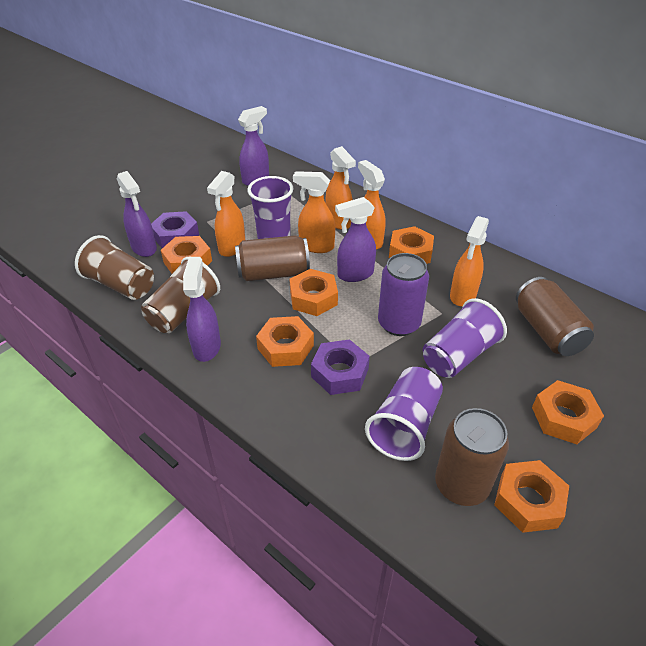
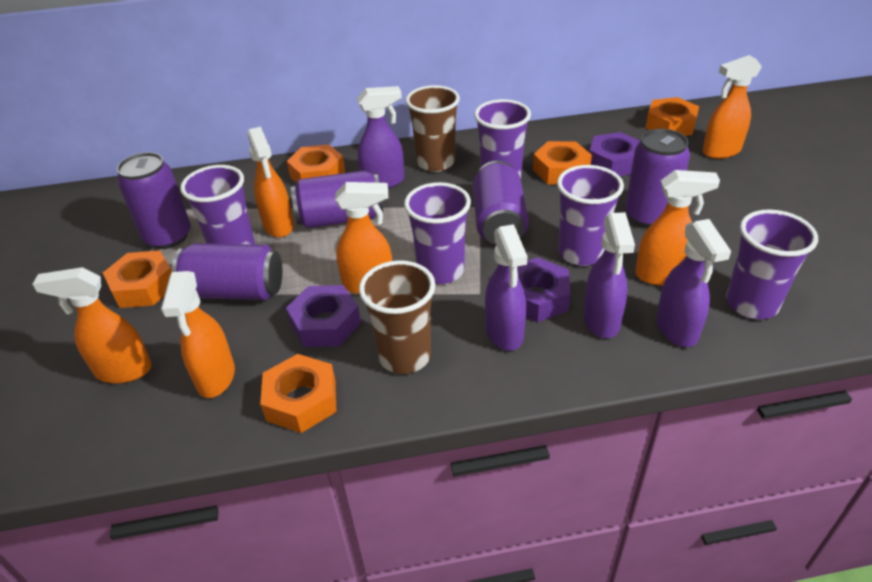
brown can: 3 -> 0
orange nut: 6 -> 5
orange spray bottle: 5 -> 6
purple can: 1 -> 5
purple cup: 3 -> 5
purple nut: 2 -> 3

